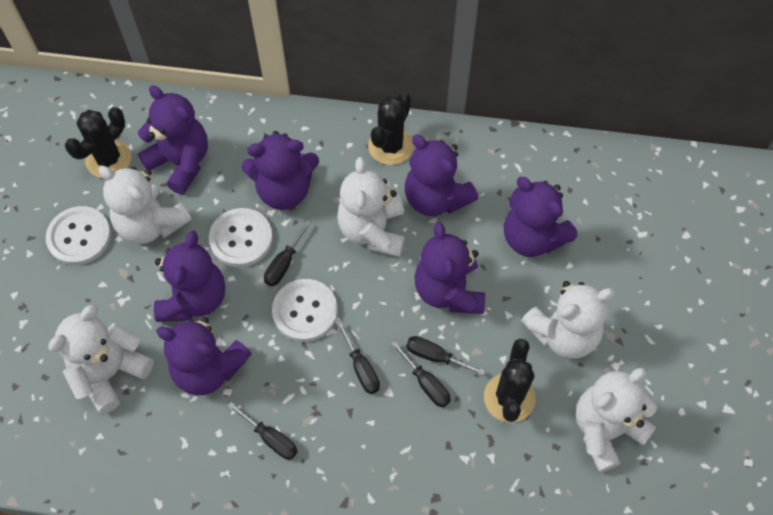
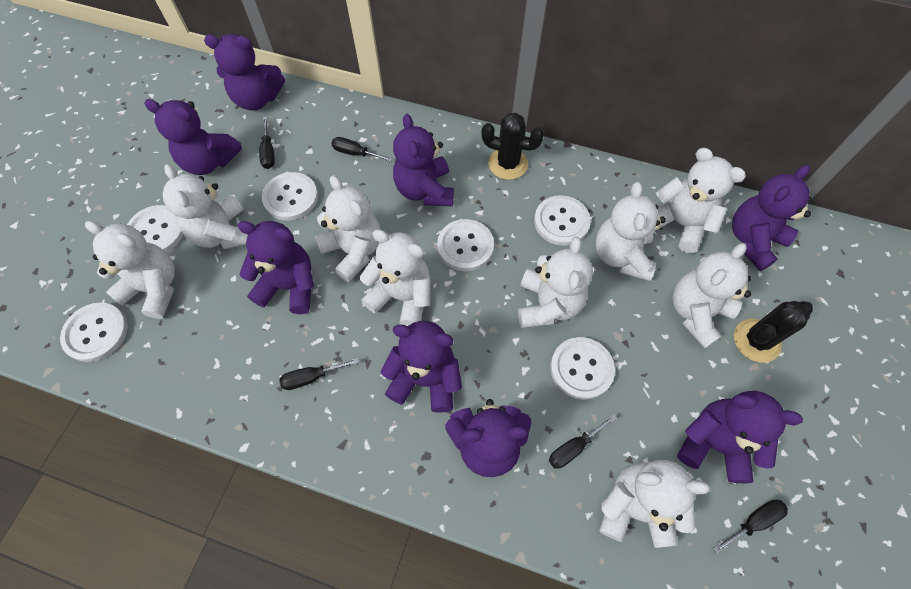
black cactus: 3 -> 2
purple teddy bear: 7 -> 8
white button: 3 -> 6
white teddy bear: 5 -> 9

